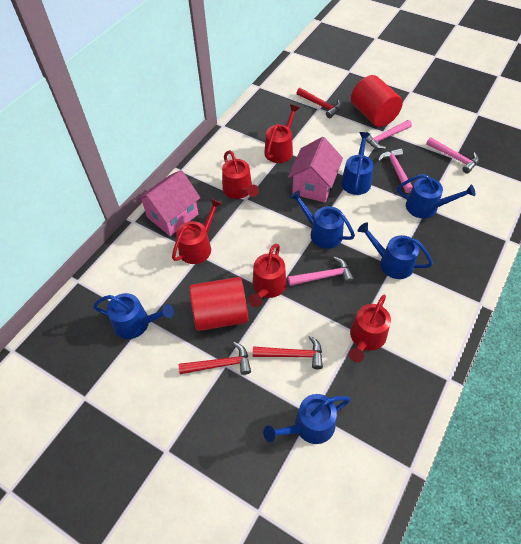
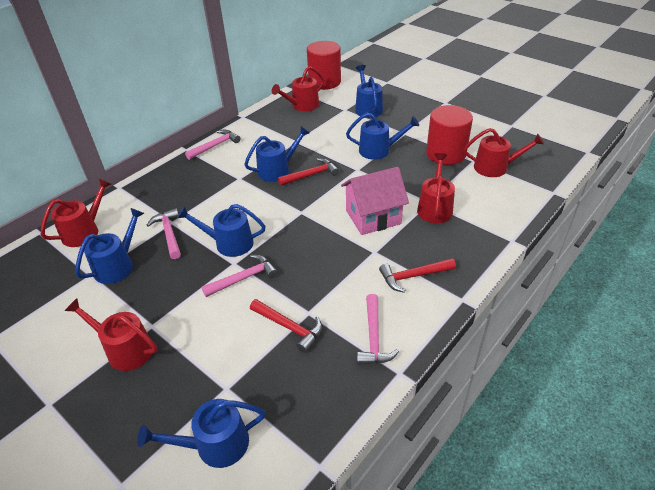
pink house: 2 -> 1

